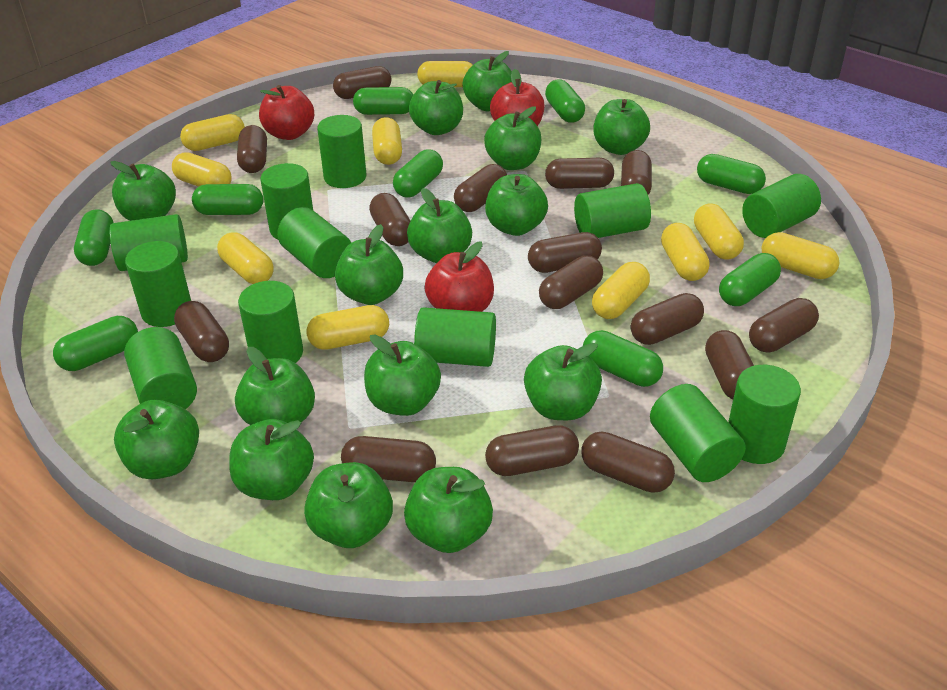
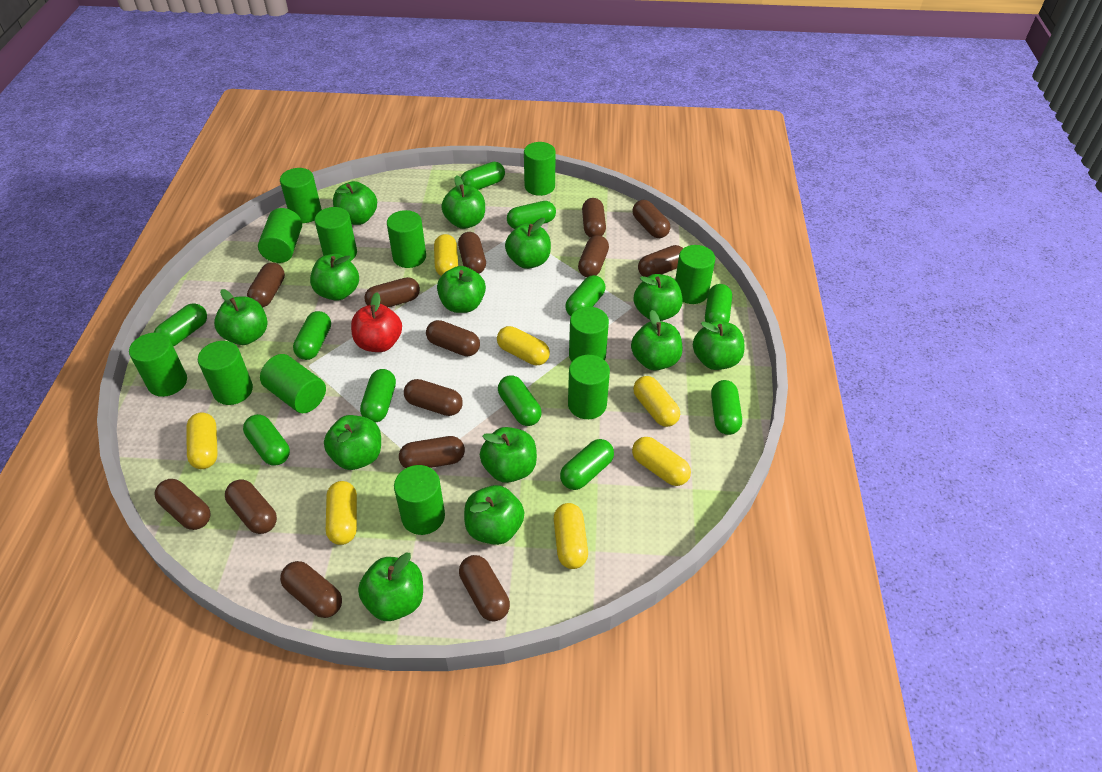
brown capsule: 15 -> 14
green apple: 15 -> 13
green capsule: 9 -> 11
red apple: 3 -> 1
yellow capsule: 10 -> 7

